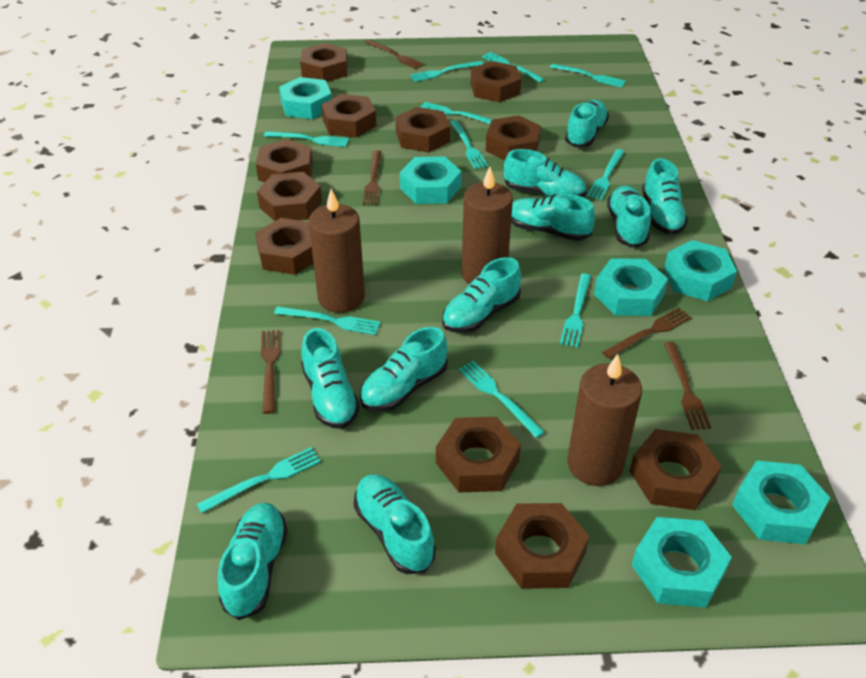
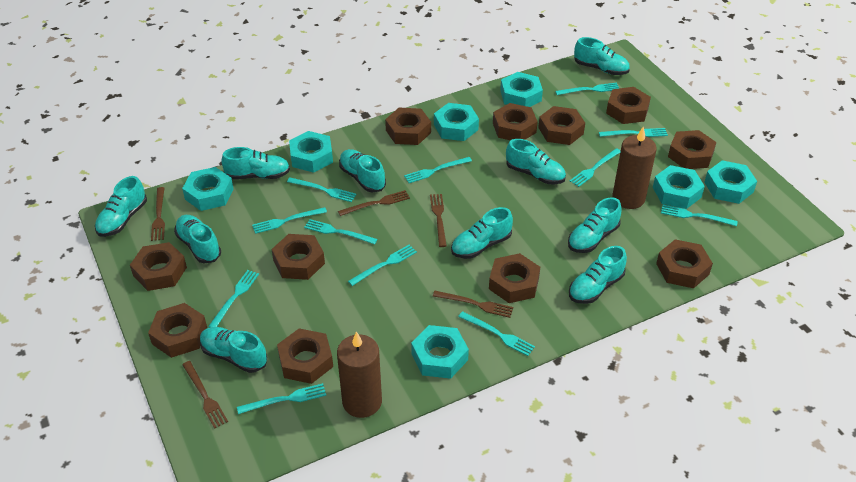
brown candle: 3 -> 2
turquoise fork: 11 -> 12
turquoise nut: 6 -> 7

